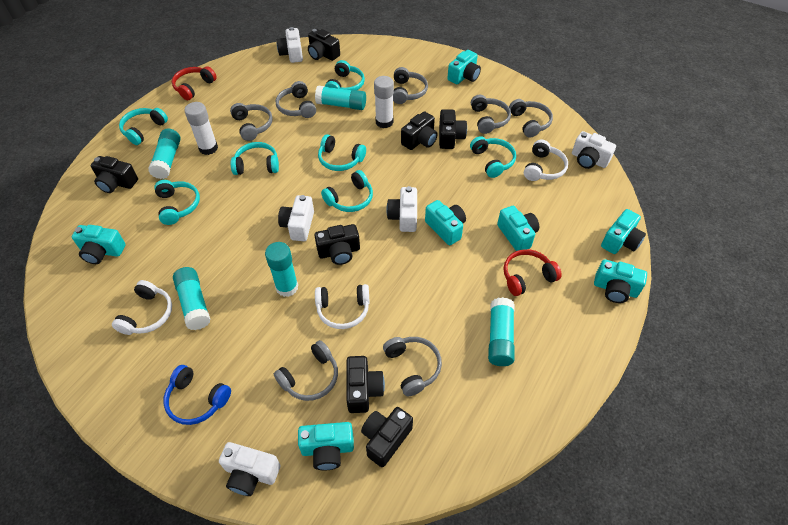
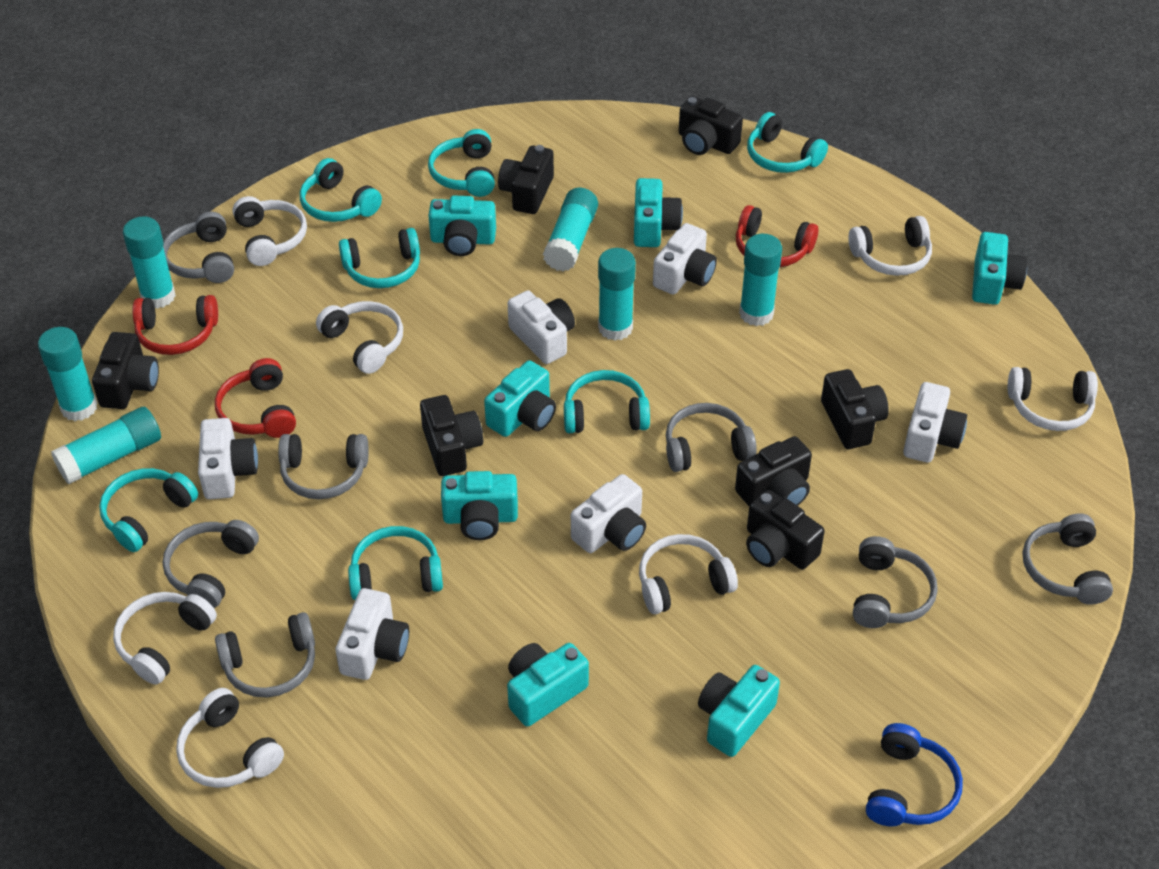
red headphones: 2 -> 3
turquoise glue stick: 5 -> 6
white camera: 5 -> 6
white glue stick: 2 -> 0
white headphones: 3 -> 7

